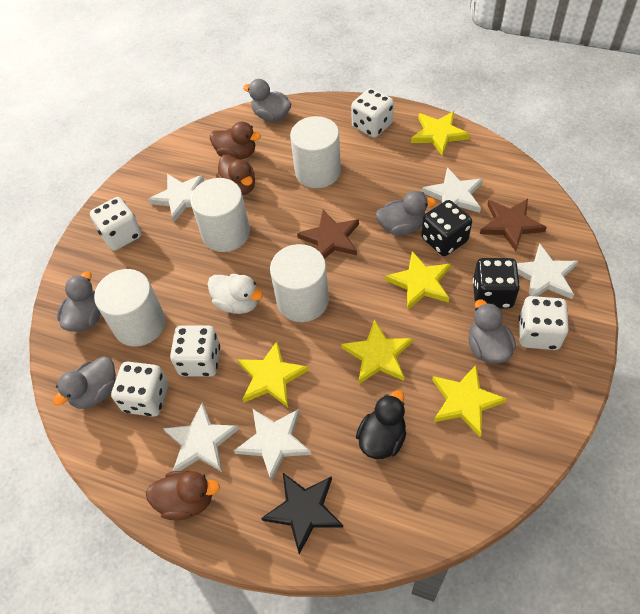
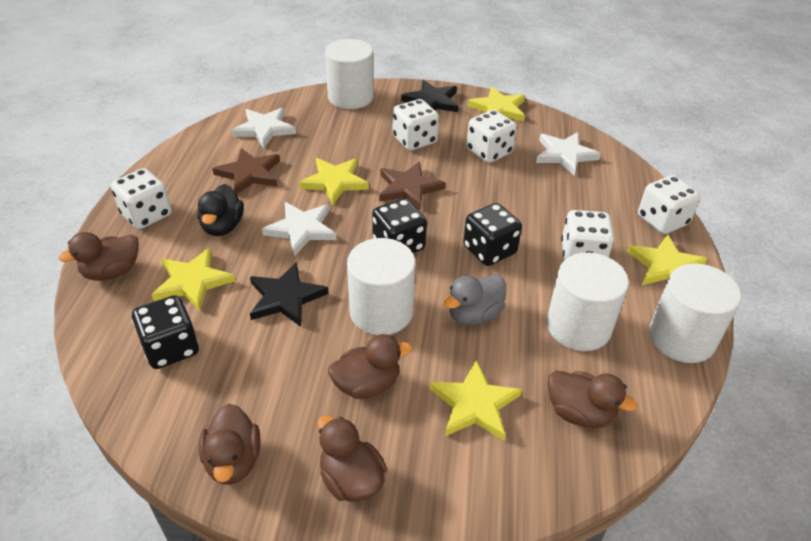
black dice: 2 -> 3
black star: 1 -> 2
brown duck: 3 -> 5
grey duck: 5 -> 1
white duck: 1 -> 0
white star: 5 -> 3

